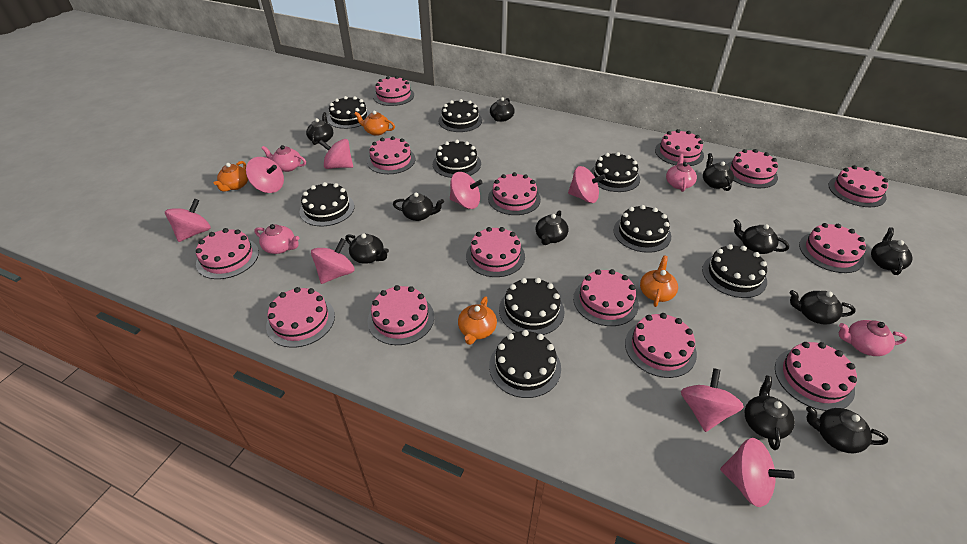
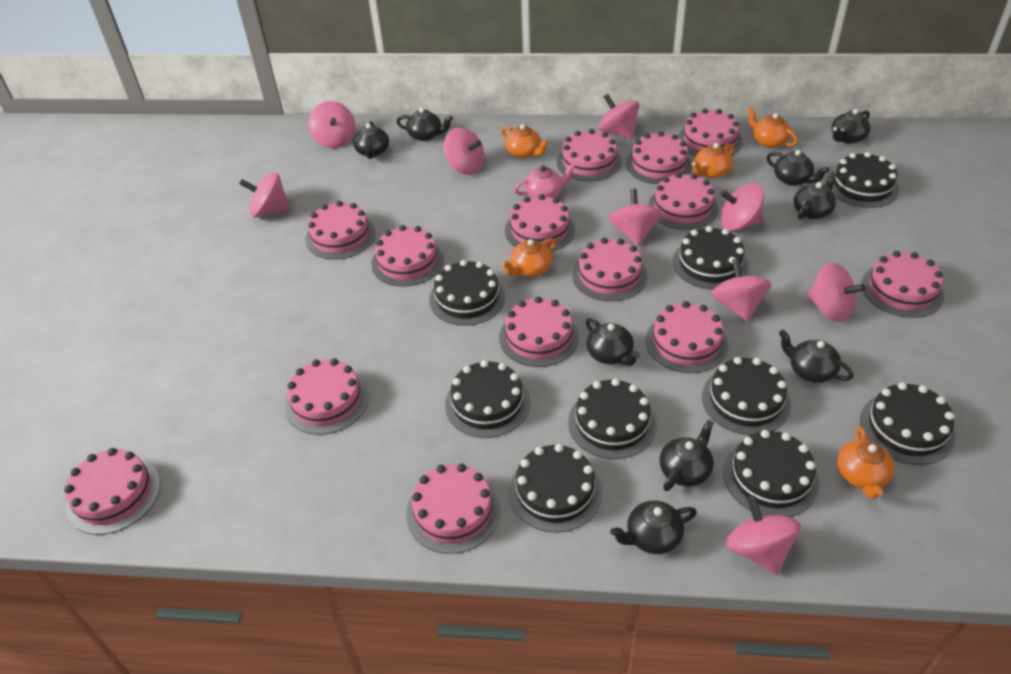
black teapot: 11 -> 9
orange teapot: 4 -> 5
pink spinning top: 8 -> 9
pink teapot: 4 -> 1

